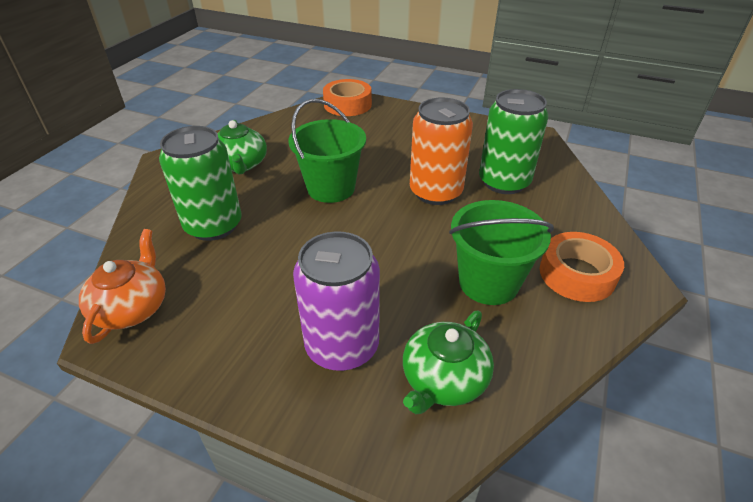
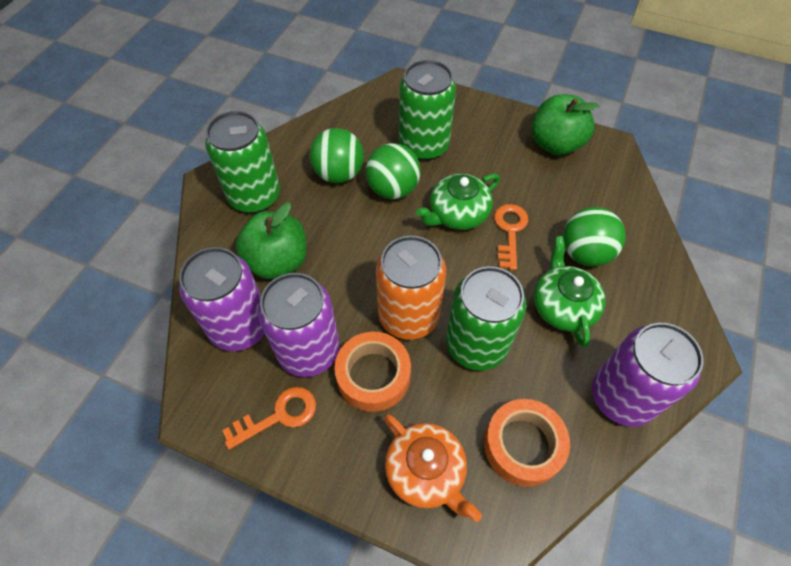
green apple: 0 -> 2
green ball: 0 -> 3
green bucket: 2 -> 0
green can: 2 -> 3
orange key: 0 -> 2
purple can: 1 -> 3

